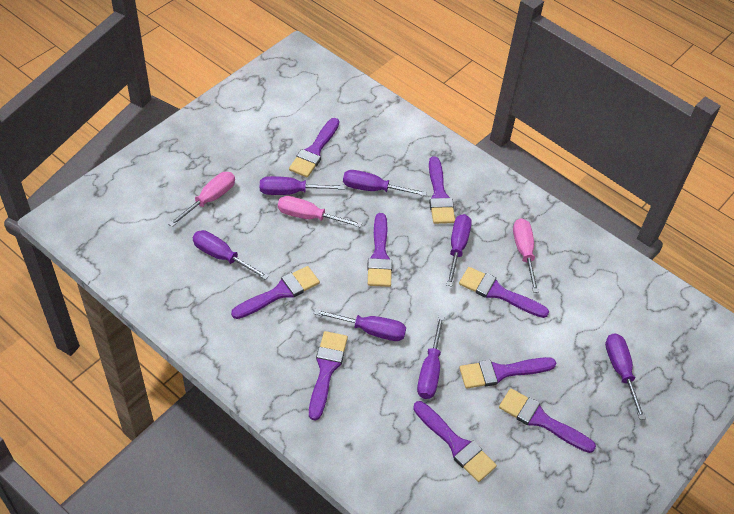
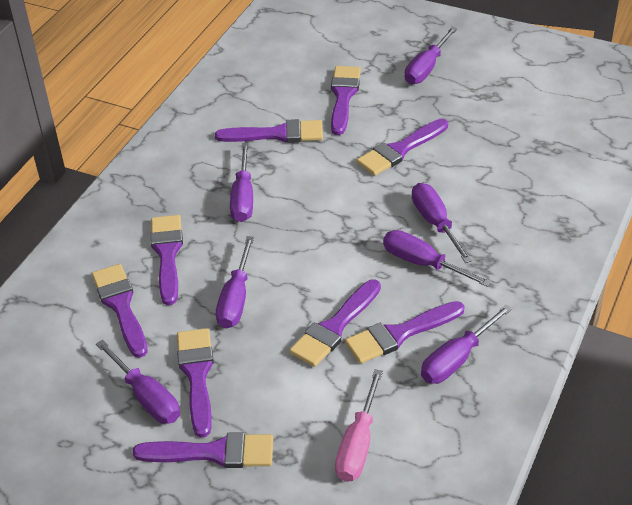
pink screwdriver: 3 -> 1

